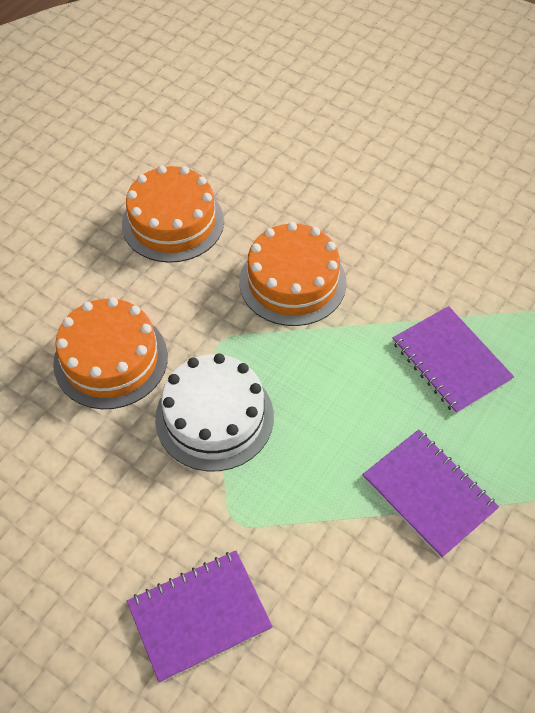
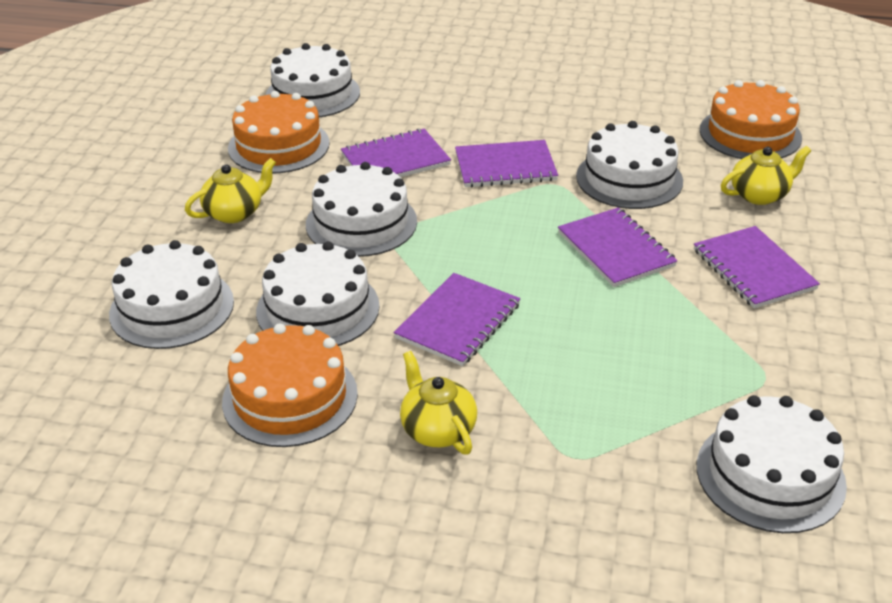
purple notebook: 3 -> 5
white cake: 1 -> 6
yellow teapot: 0 -> 3

